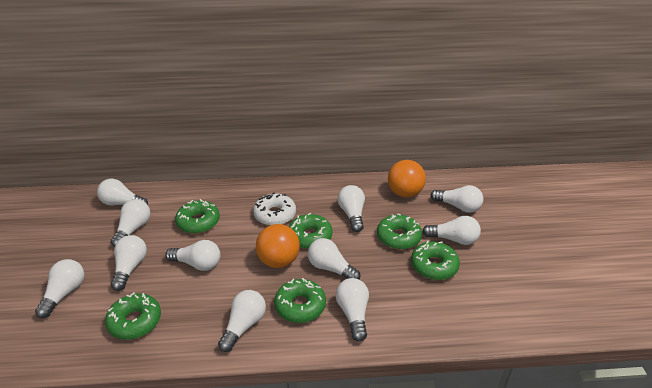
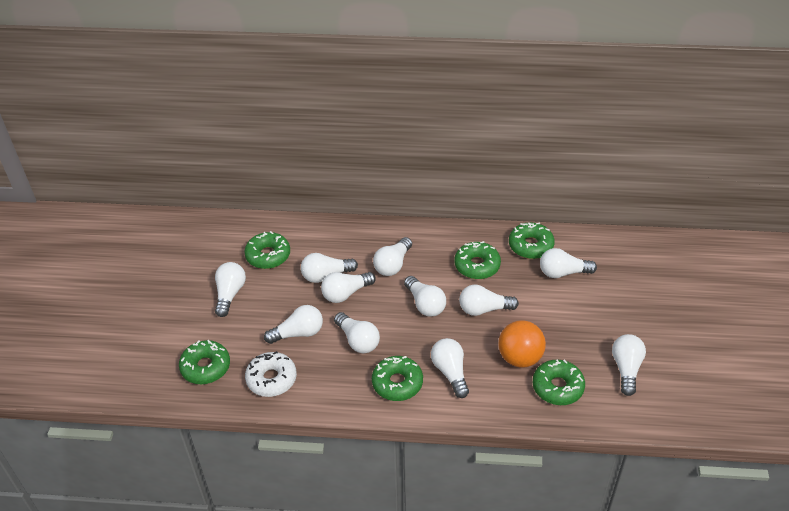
orange ball: 2 -> 1

